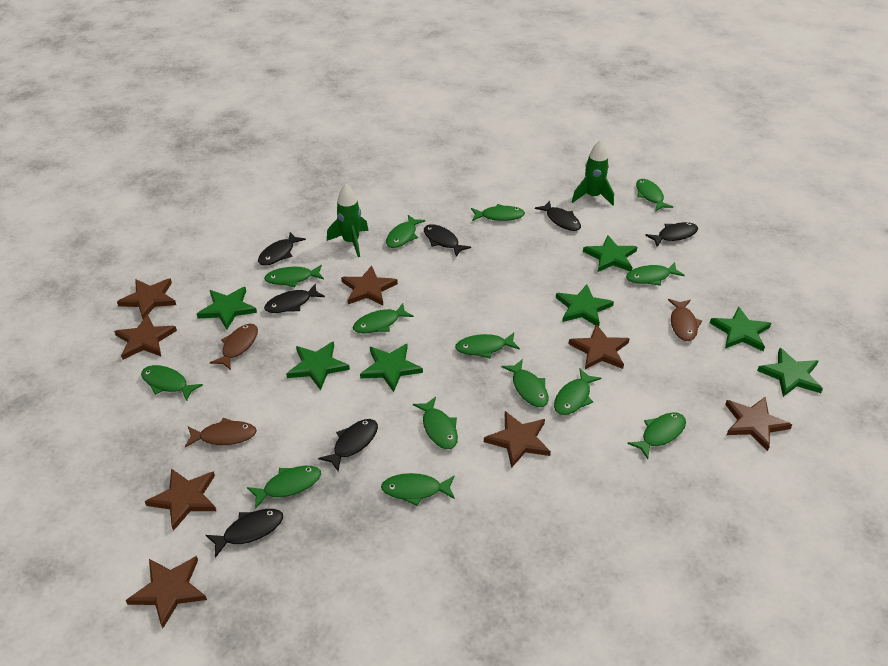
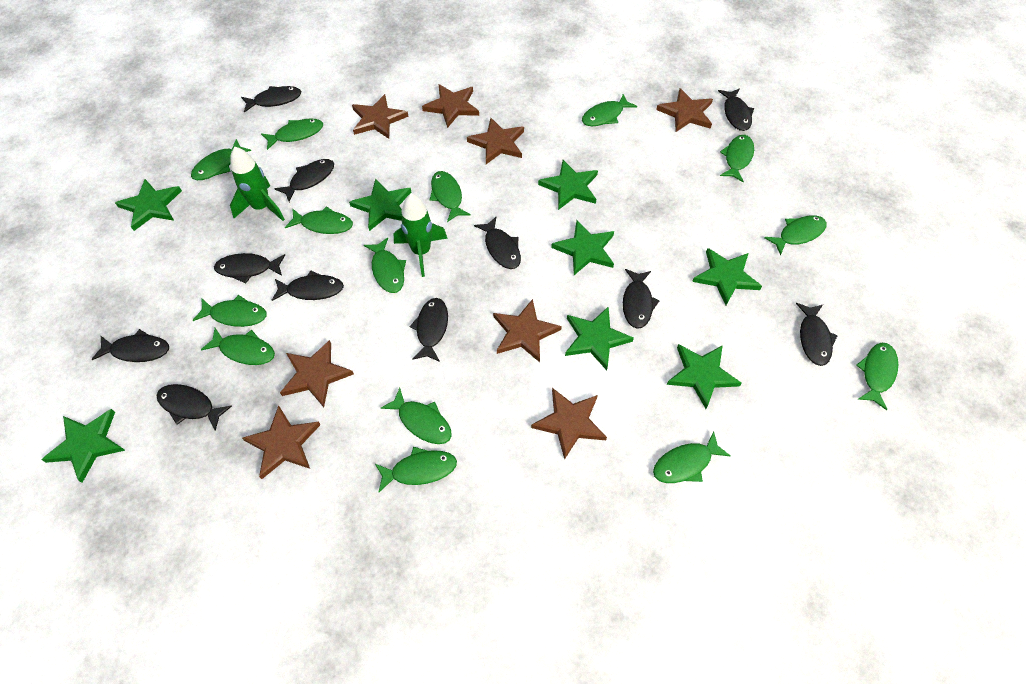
black fish: 7 -> 11
brown fish: 3 -> 0
green star: 7 -> 8

